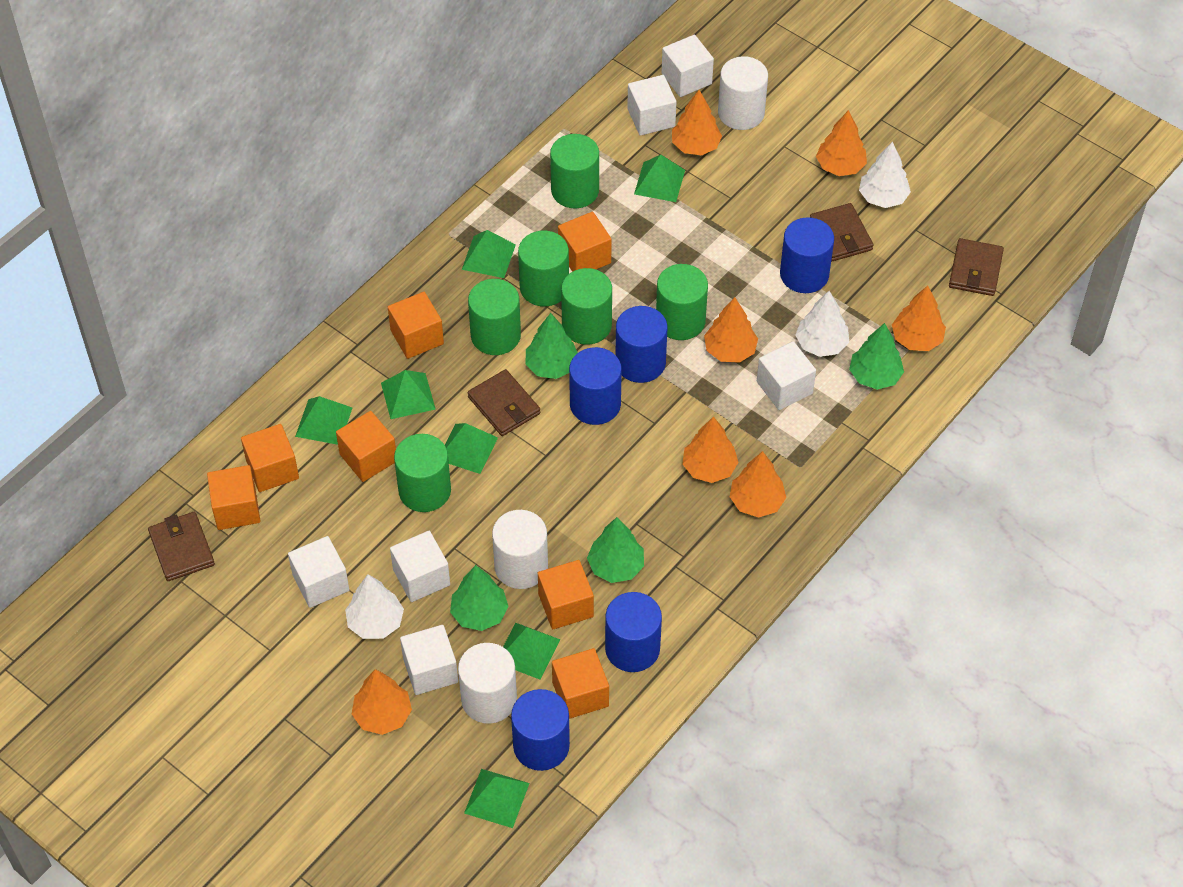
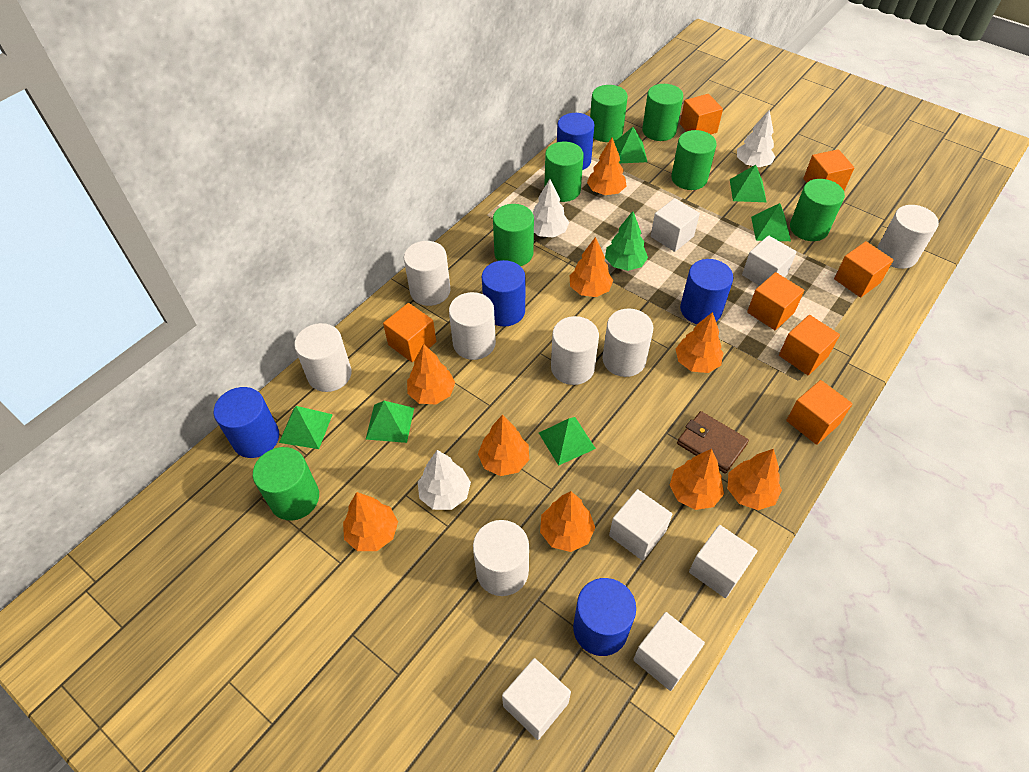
brown wallet: 4 -> 1
green cylinder: 6 -> 7
green pyramid: 7 -> 6
green tree: 4 -> 1
orange tree: 7 -> 9
white cylinder: 3 -> 7

